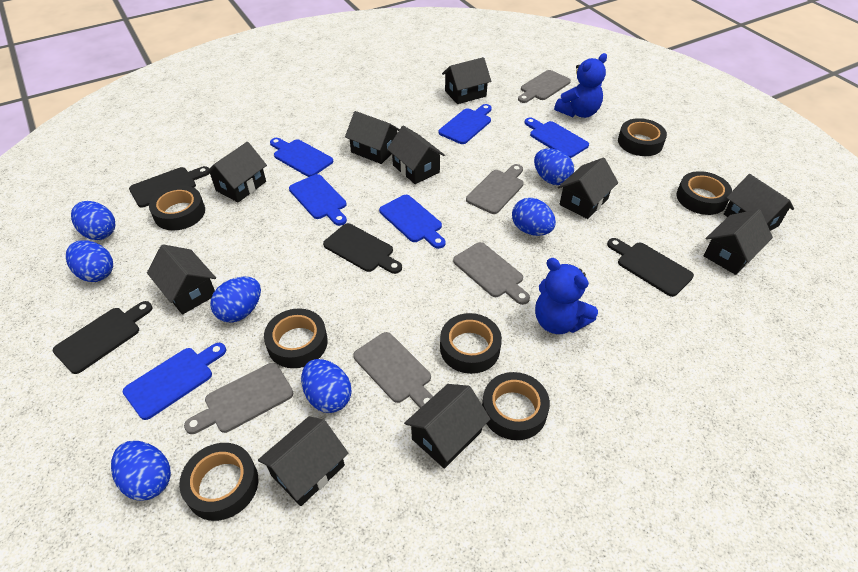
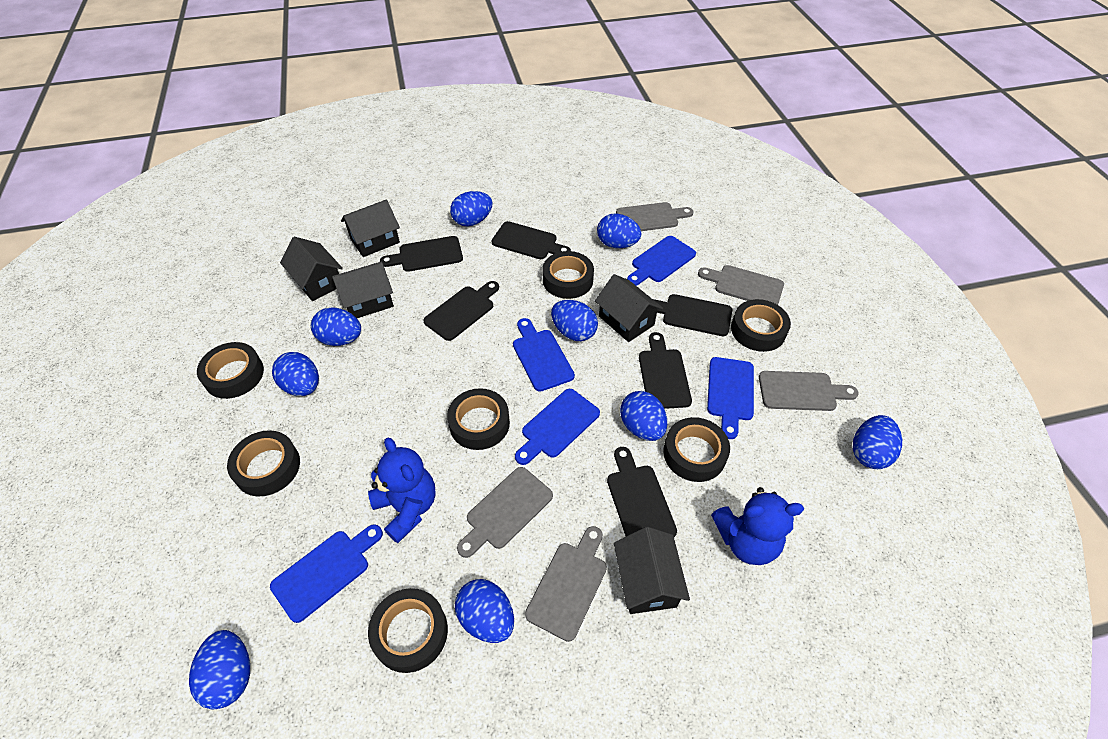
black cutting board: 4 -> 6
black house: 10 -> 5
blue cutting board: 6 -> 5
blue egg: 7 -> 9

